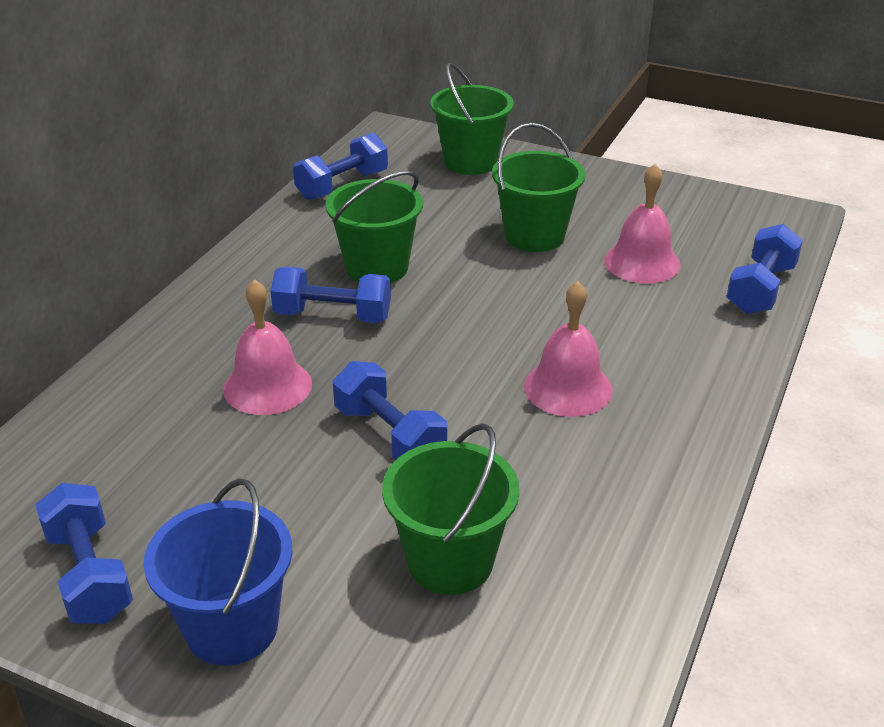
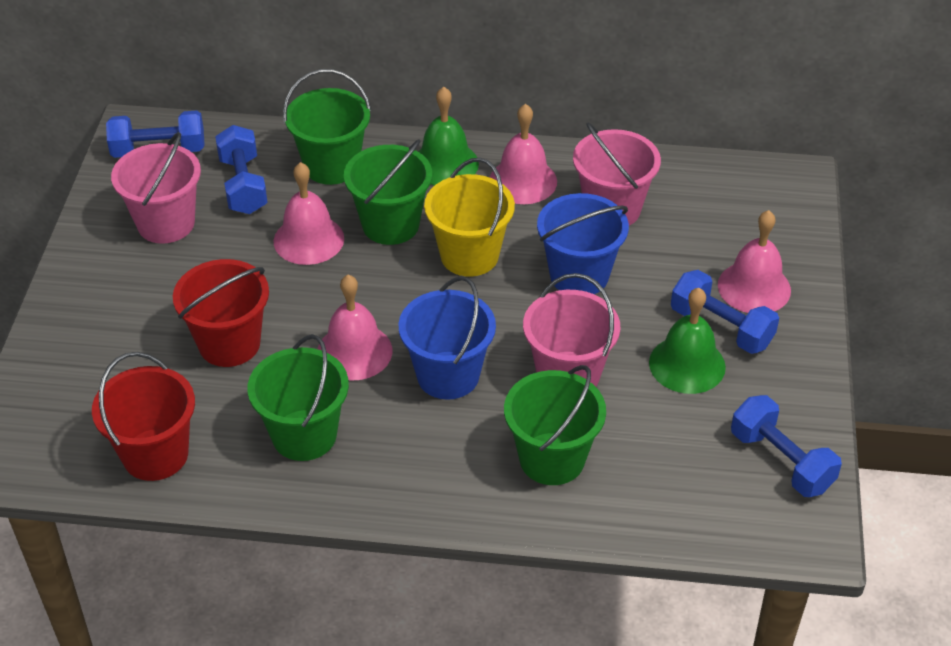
blue bucket: 1 -> 2
blue dumbbell: 5 -> 4
green bell: 0 -> 2
pink bell: 3 -> 4
pink bucket: 0 -> 3
red bucket: 0 -> 2
yellow bucket: 0 -> 1

